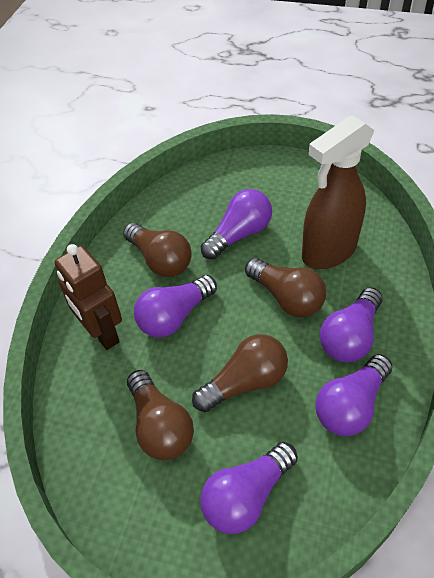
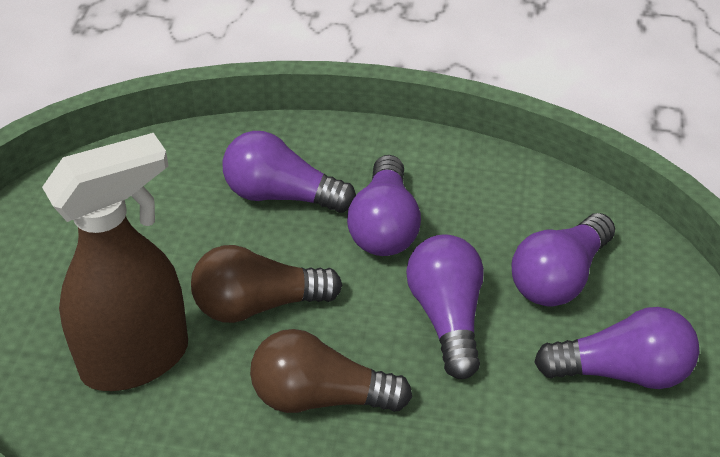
brown light bulb: 4 -> 2
brown robot: 1 -> 0

